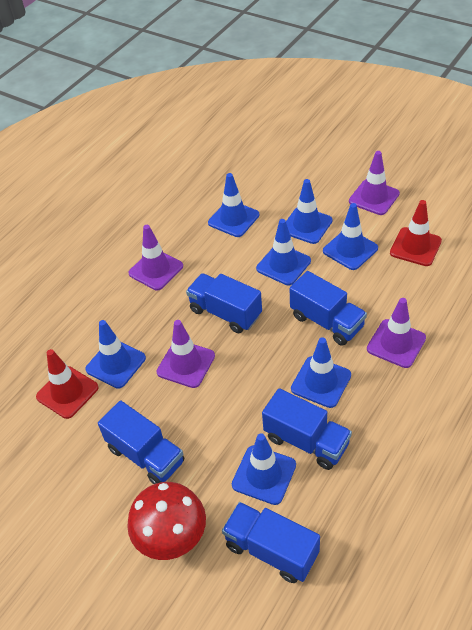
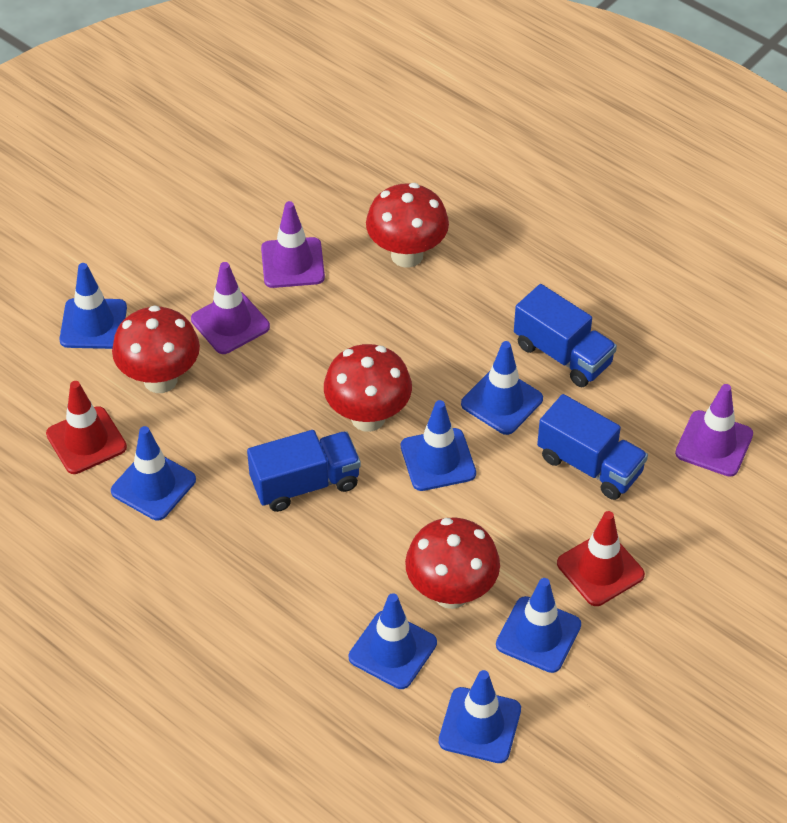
blue truck: 5 -> 3
purple traffic cone: 4 -> 3
red mushroom: 1 -> 4

